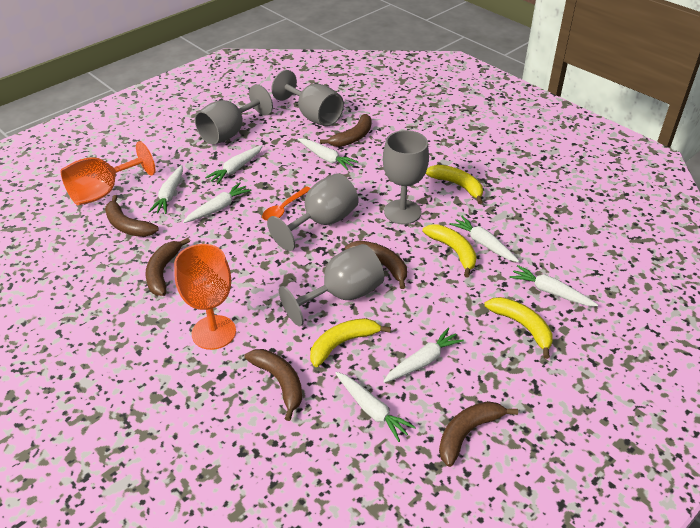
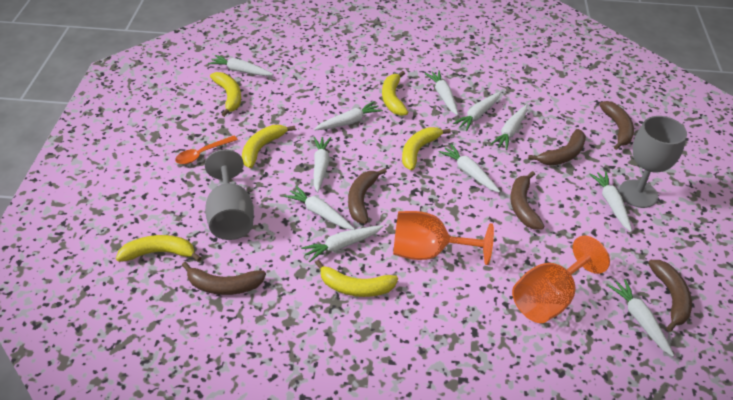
grey goblet: 5 -> 2
white carrot: 8 -> 11
yellow banana: 4 -> 6

